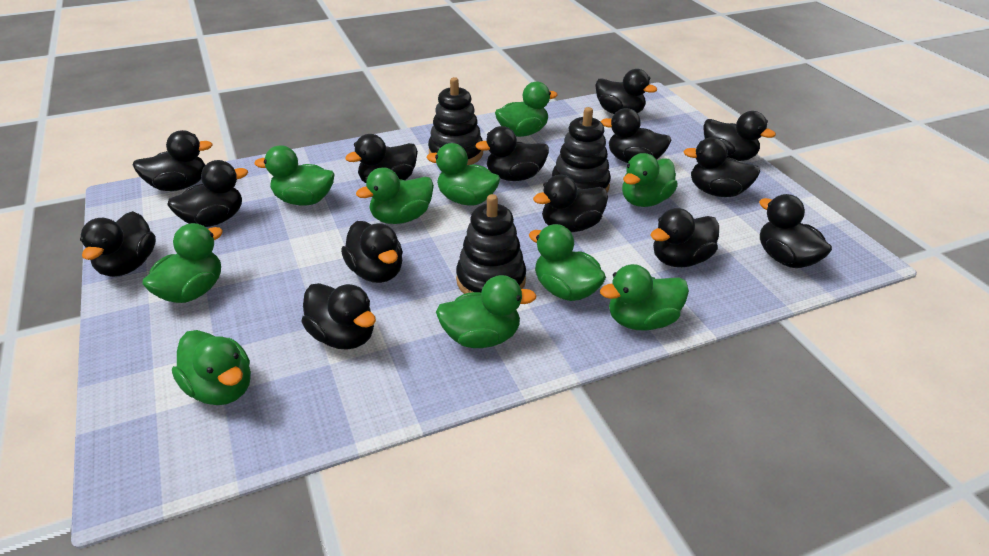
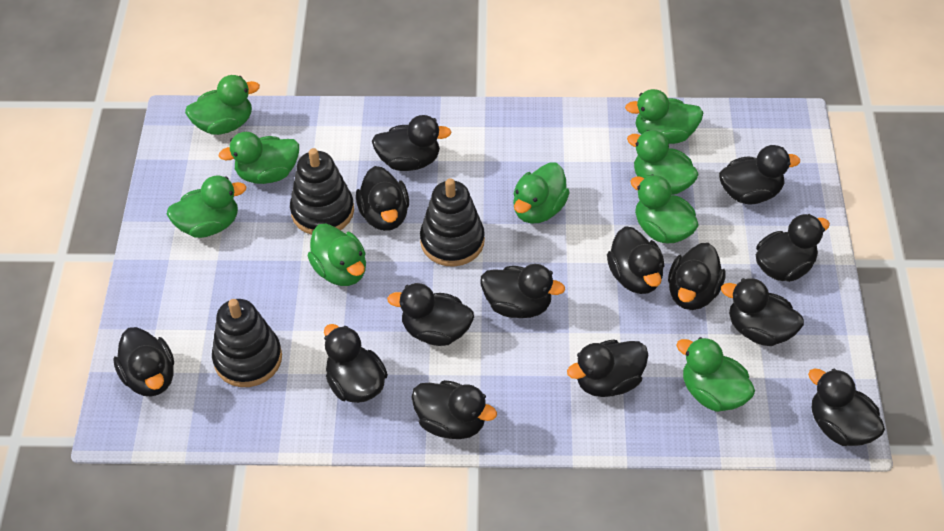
green duck: 10 -> 9

